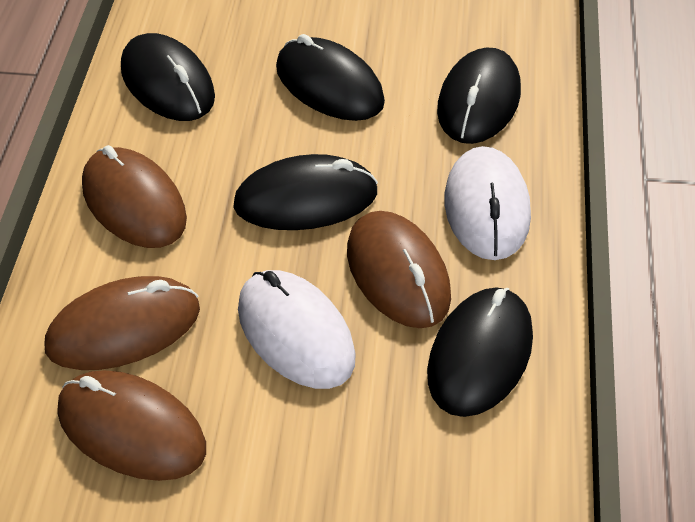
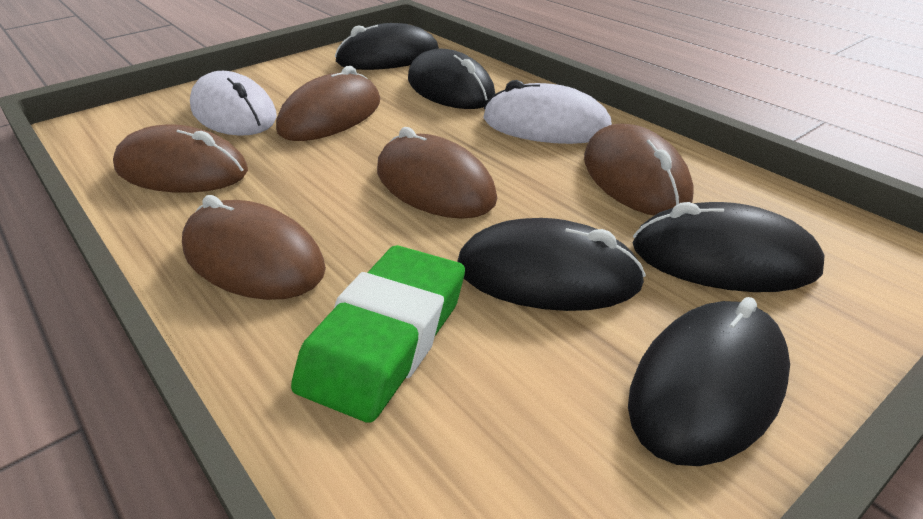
brown mouse: 4 -> 5
green eraser: 0 -> 1

